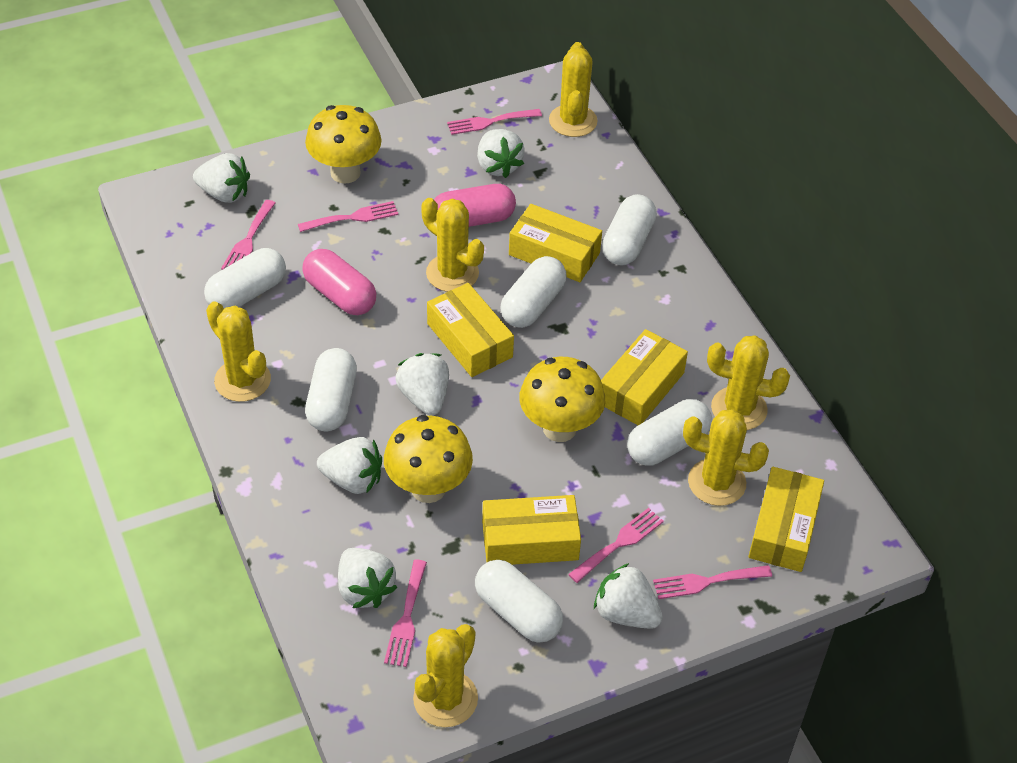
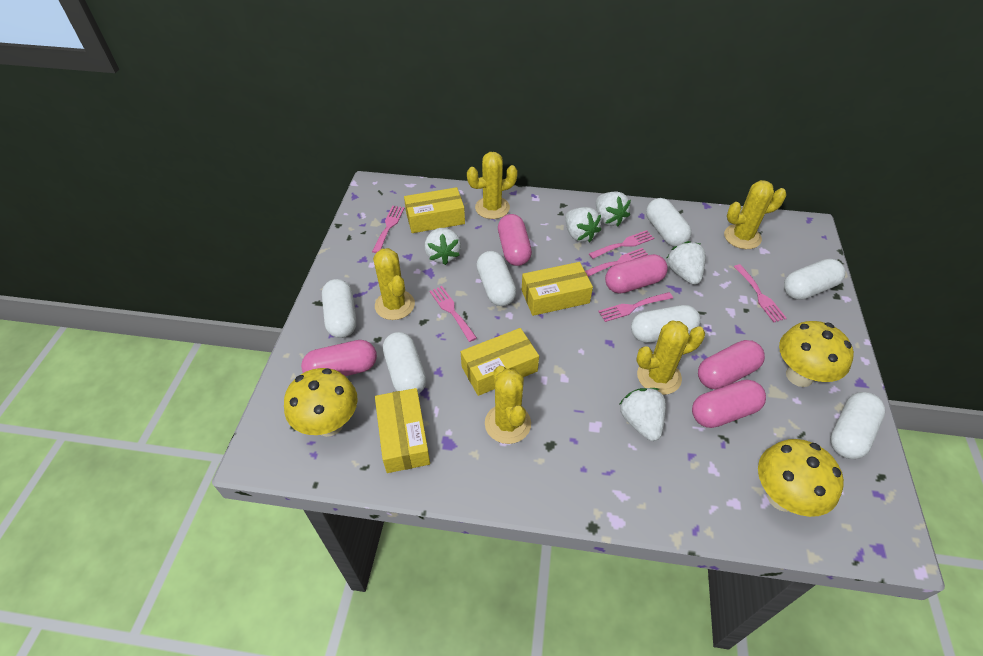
pink capsule: 2 -> 5
white capsule: 6 -> 7
white strawberry: 6 -> 5
yellow box: 5 -> 4
yellow cactus: 6 -> 5

